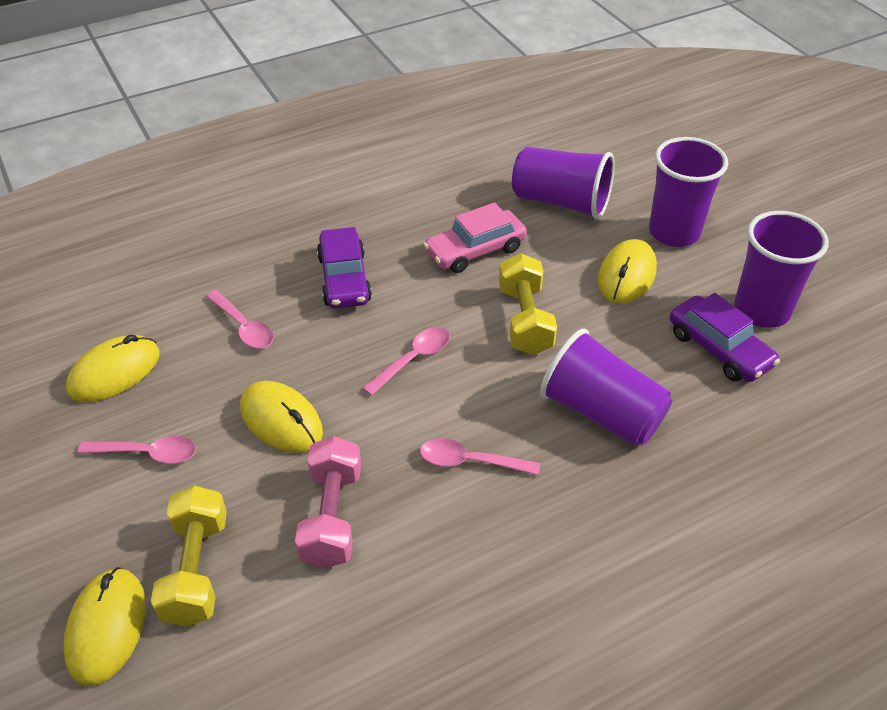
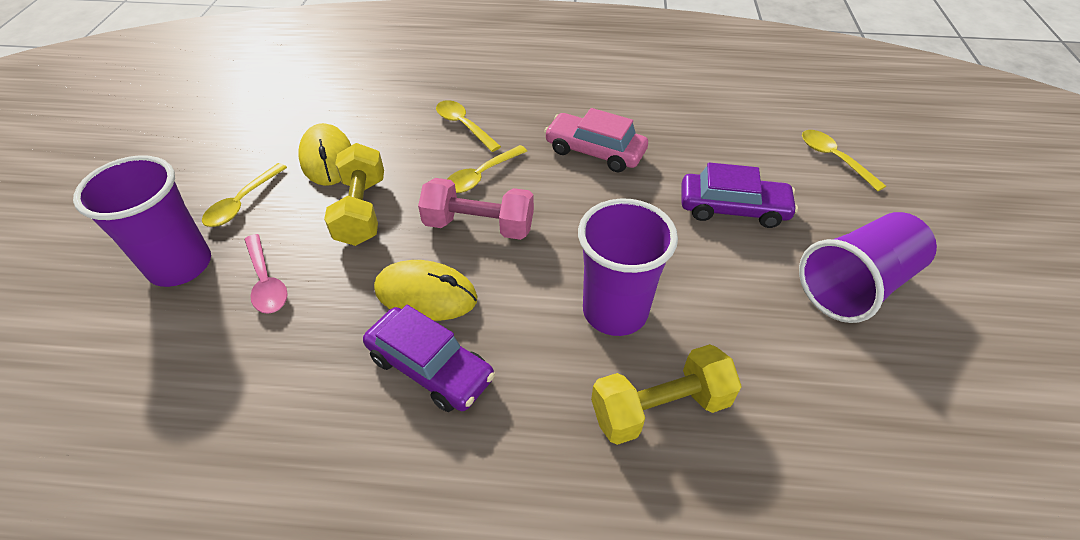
pink spoon: 4 -> 1
purple cup: 4 -> 3
yellow mouse: 4 -> 2
yellow spoon: 0 -> 4

